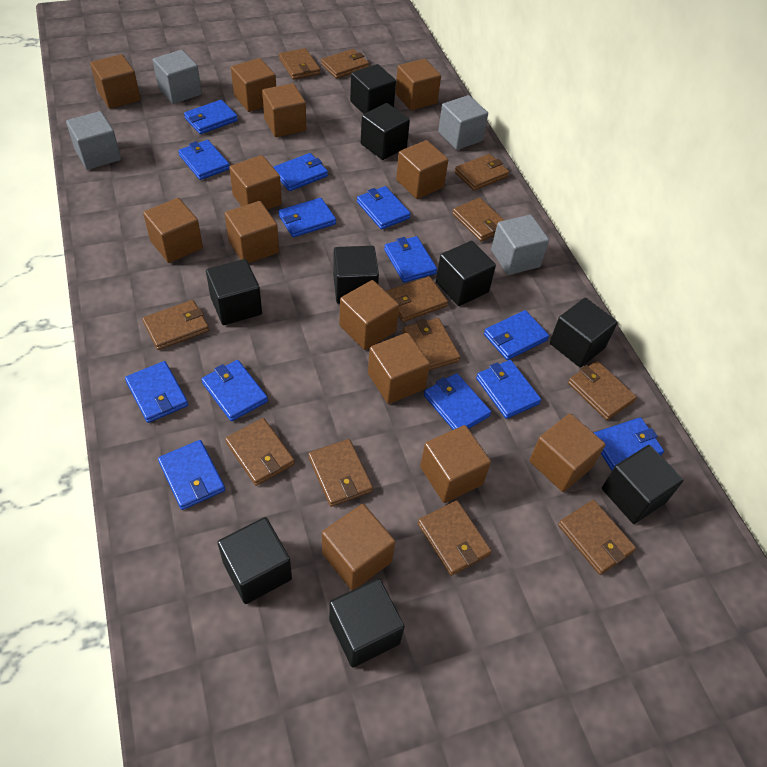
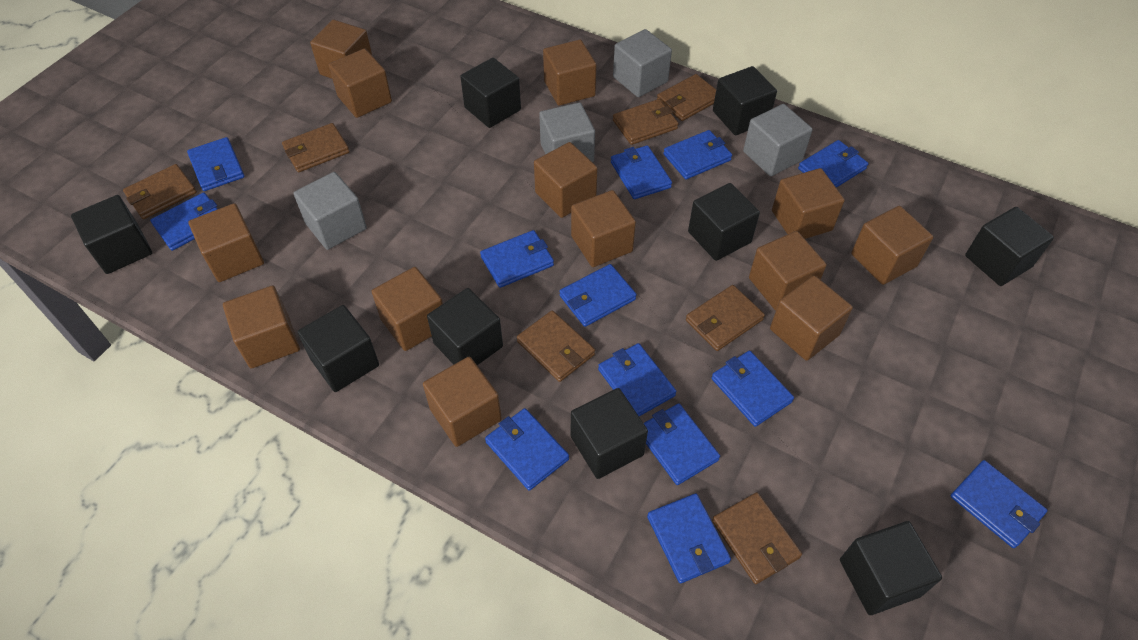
brown wallet: 12 -> 7

